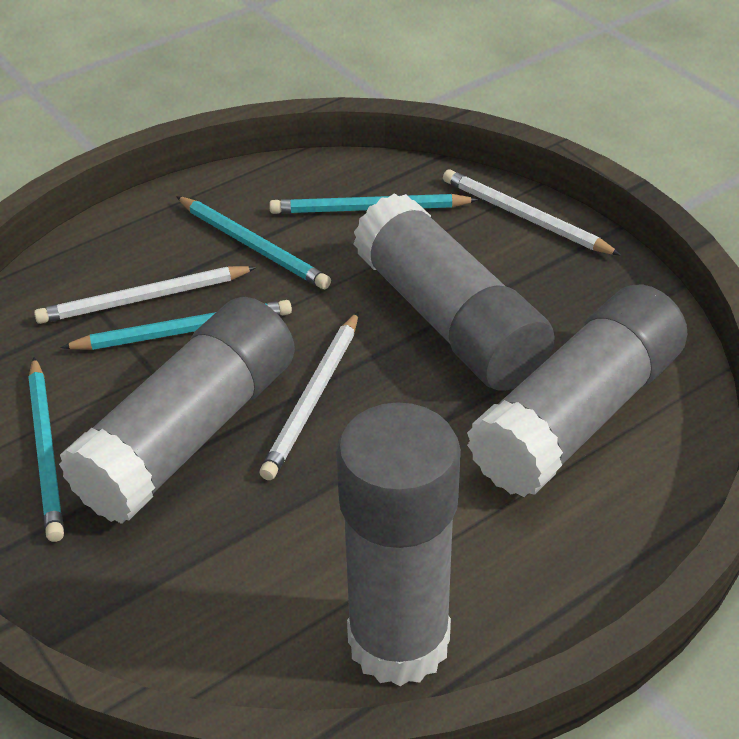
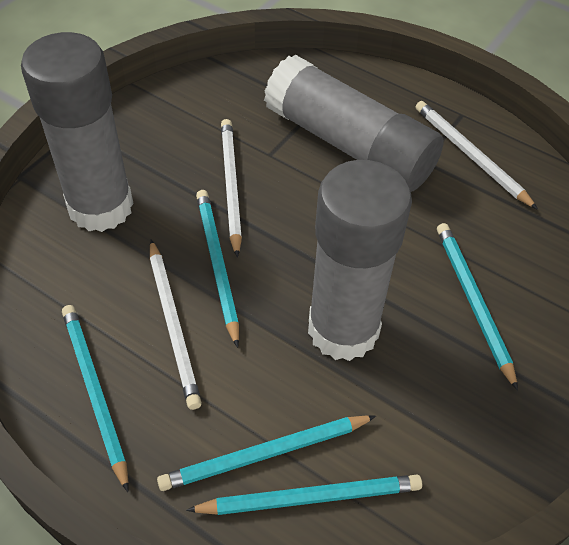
grey glue stick: 4 -> 3
turquoise pencil: 4 -> 5

